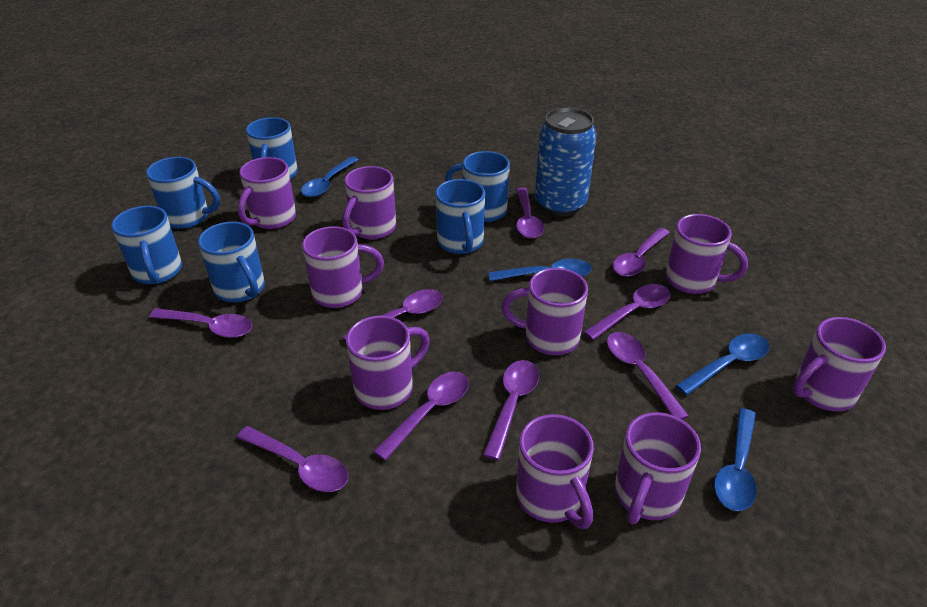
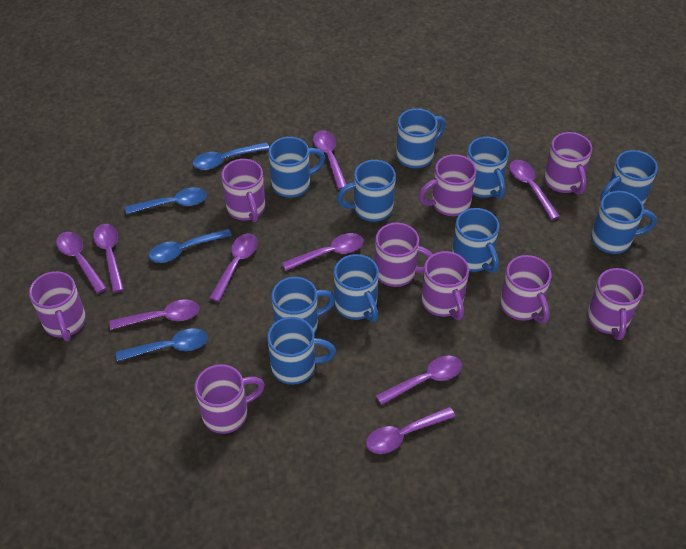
blue can: 1 -> 0
blue mug: 6 -> 10

